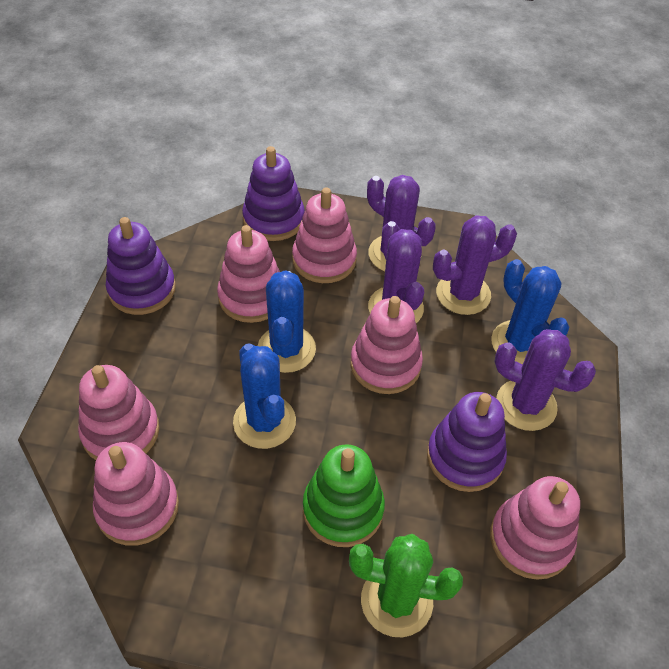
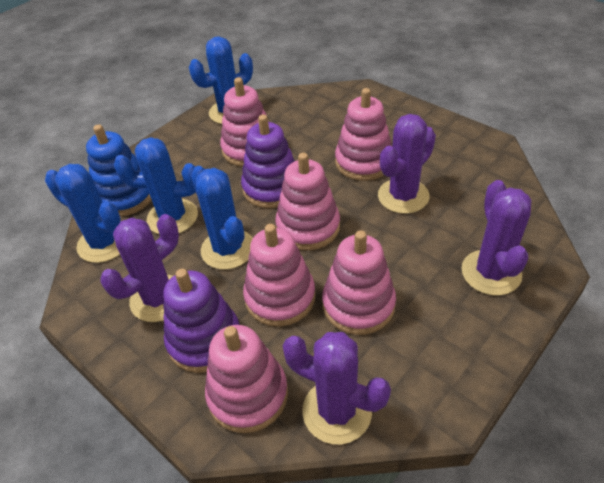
blue cactus: 3 -> 4
blue stacking toy: 0 -> 1
green cactus: 1 -> 0
green stacking toy: 1 -> 0
purple stacking toy: 3 -> 2

